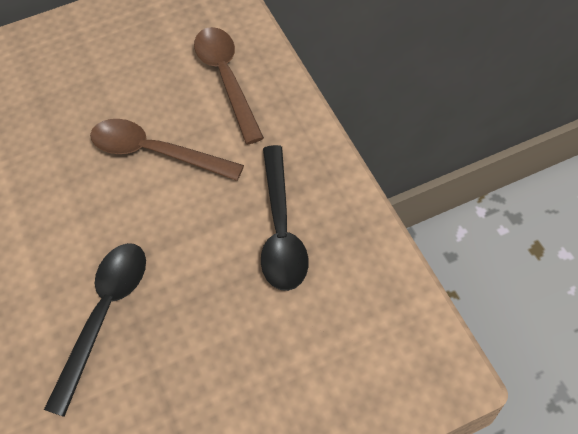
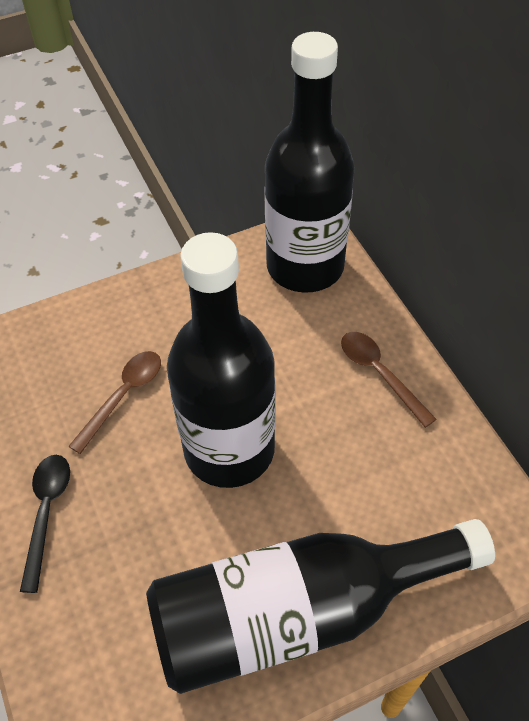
black bottle: 0 -> 3
black spoon: 2 -> 1

